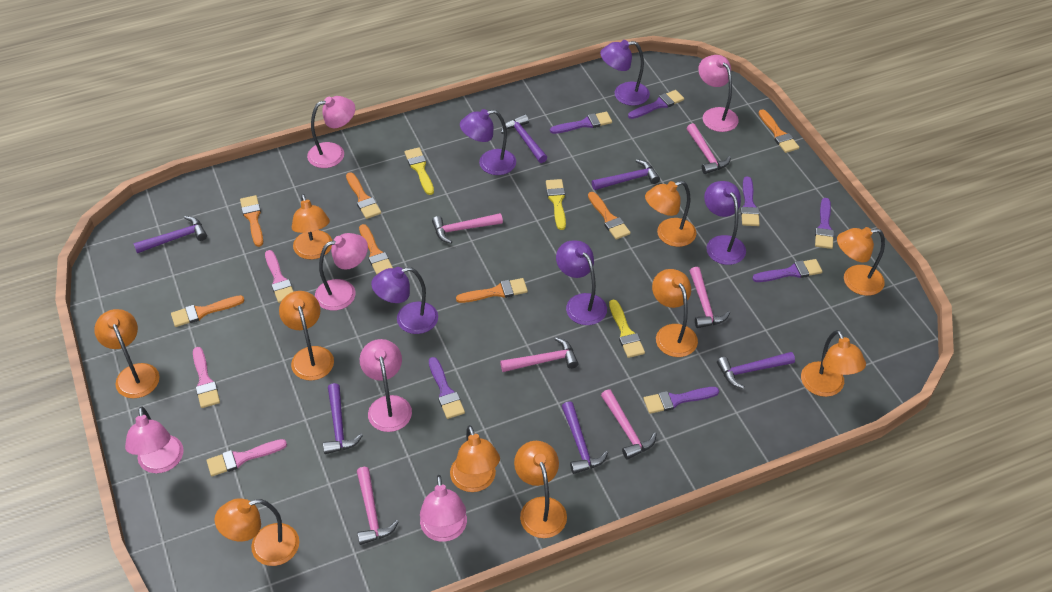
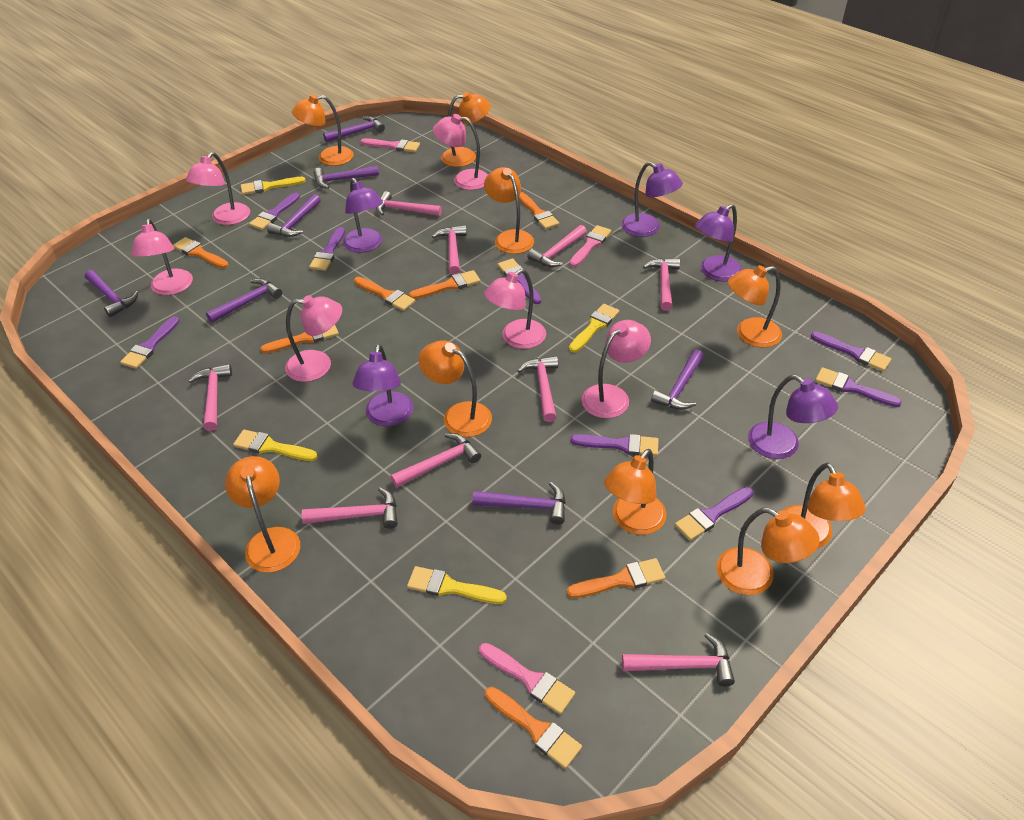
orange lamp: 10 -> 9
pink hammer: 6 -> 9
purple brush: 7 -> 8
purple hammer: 6 -> 7
yellow brush: 3 -> 4

